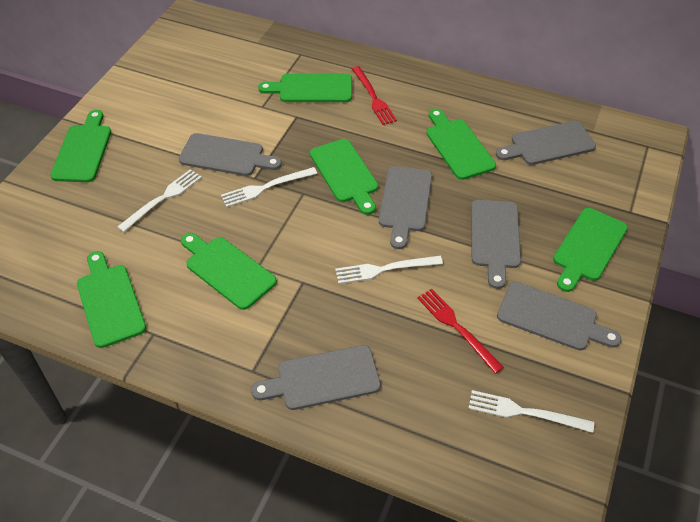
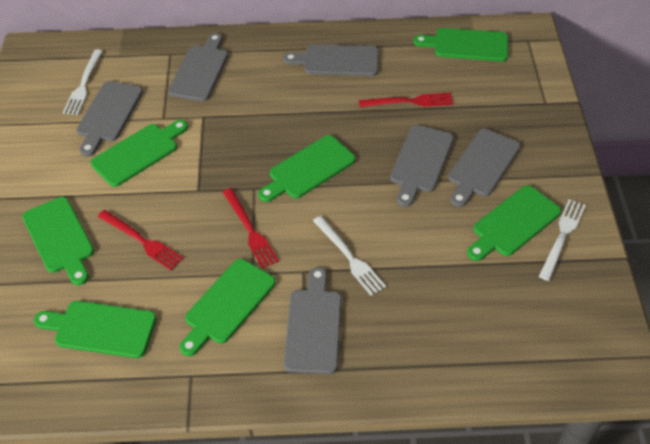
red fork: 2 -> 3
white fork: 4 -> 3

